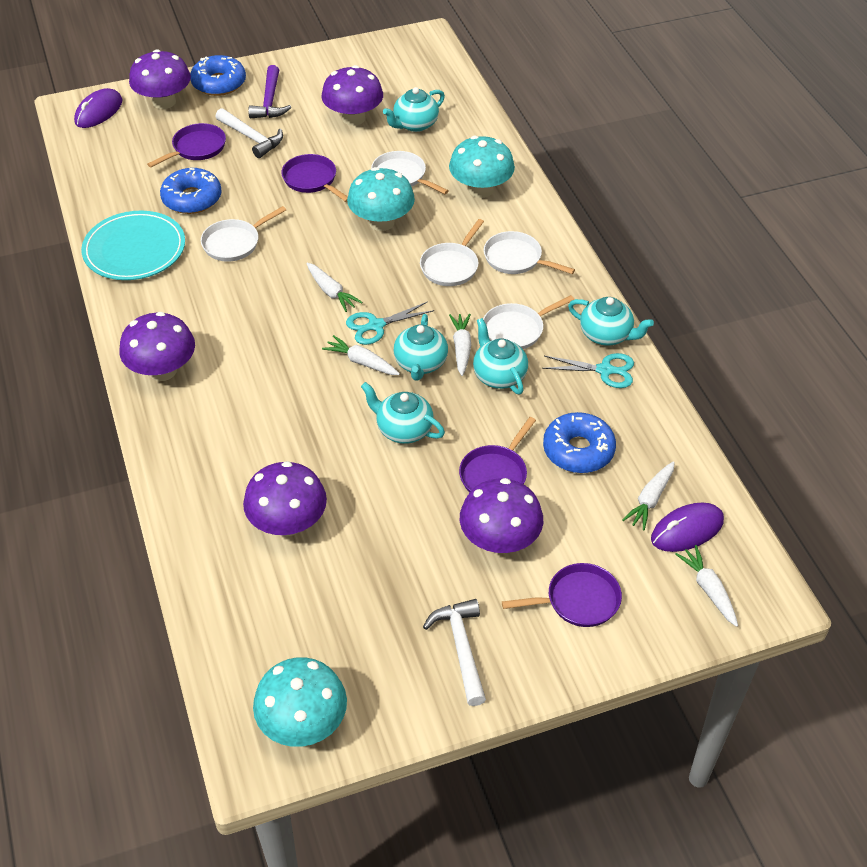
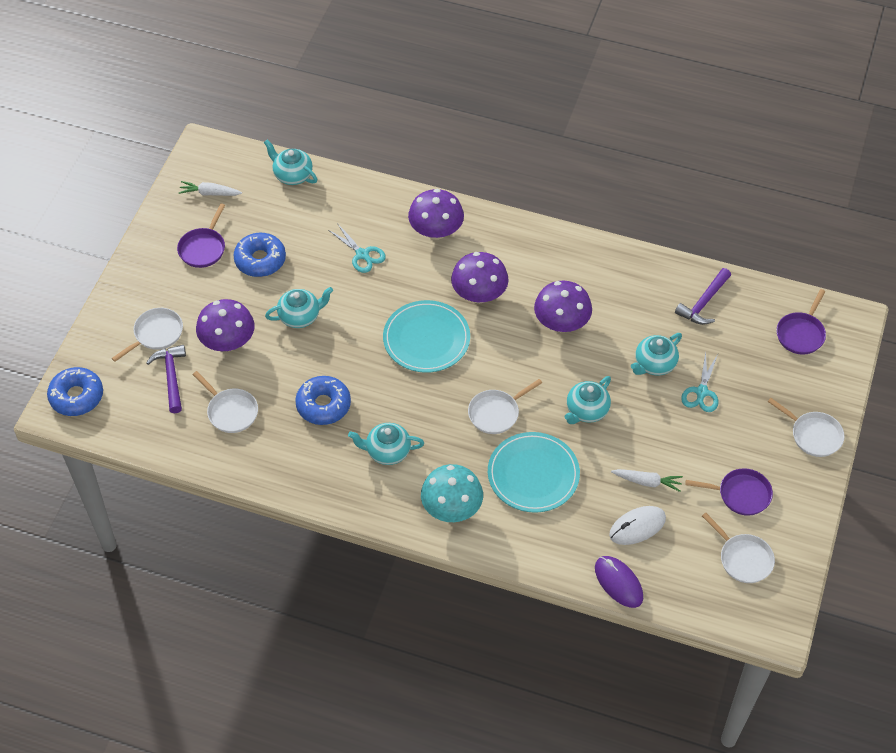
purple hammer: 1 -> 2
purple mouse: 2 -> 1
purple mushroom: 5 -> 4
purple pan: 4 -> 3
turquoise mushroom: 3 -> 1
turquoise plate: 1 -> 2
white carrot: 5 -> 2
white hammer: 2 -> 0
white mouse: 0 -> 1

